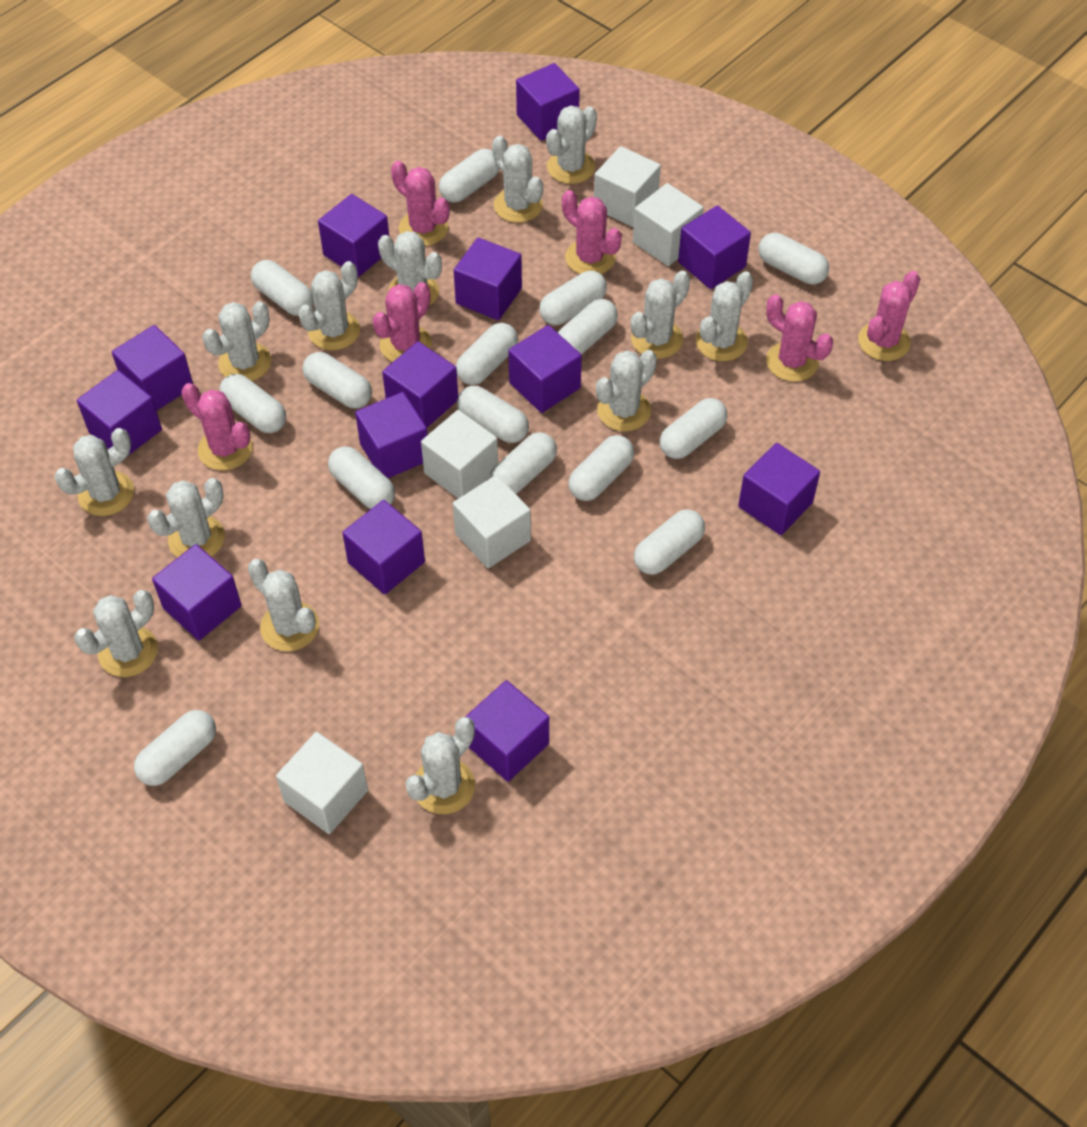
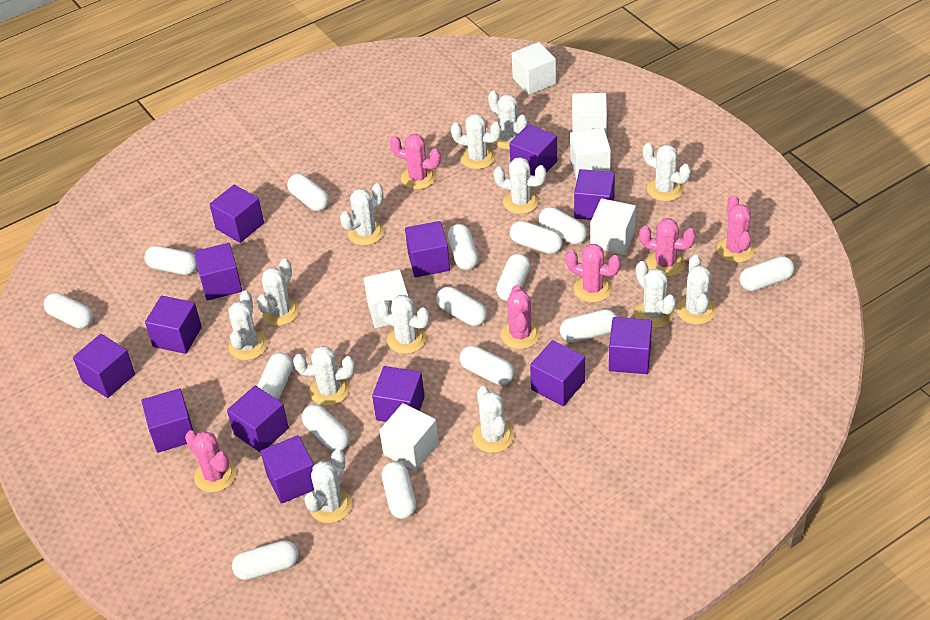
white cube: 5 -> 6

